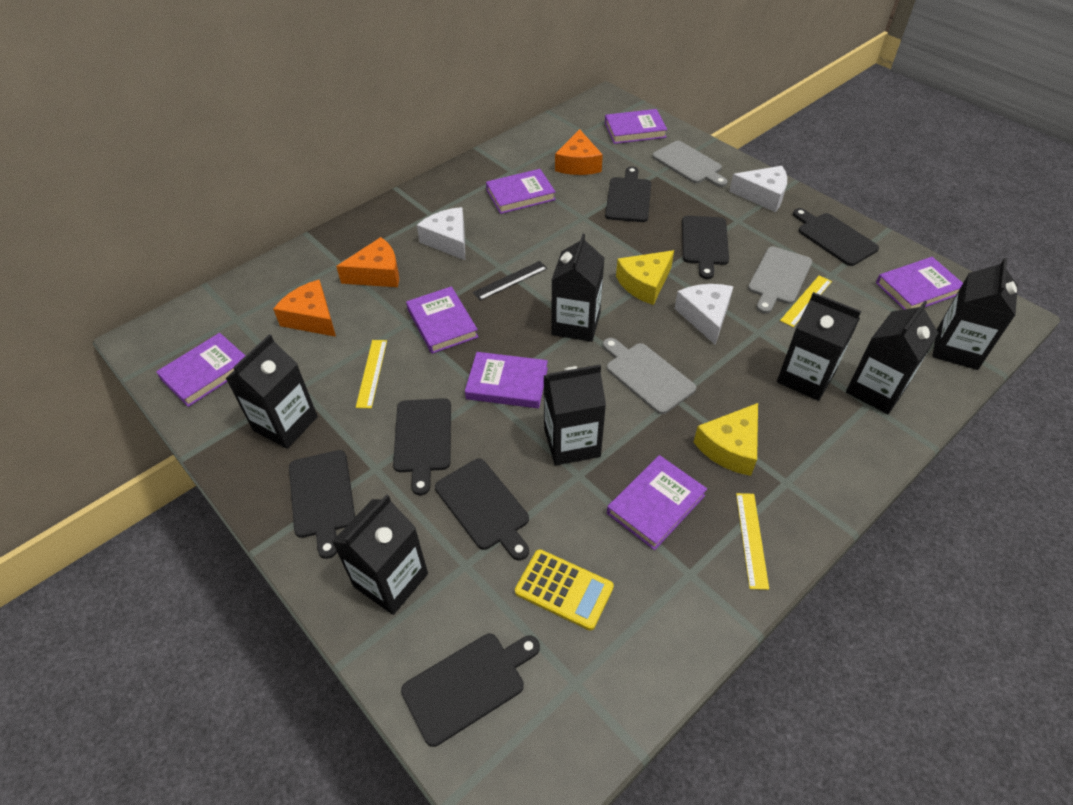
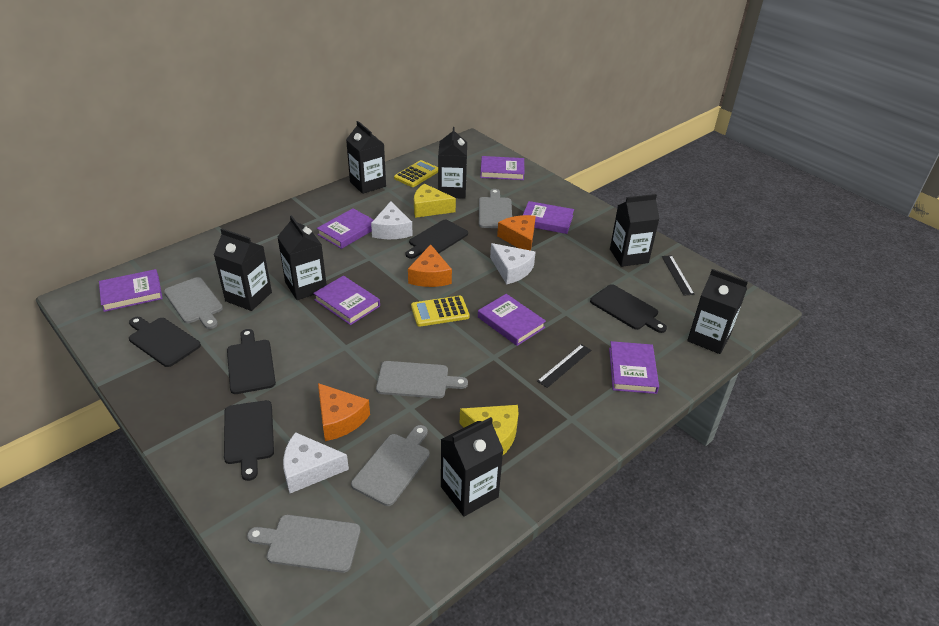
black cutting board: 7 -> 5
black ruler: 1 -> 2
grey cutting board: 3 -> 5
yellow calculator: 1 -> 2
yellow ruler: 3 -> 0

